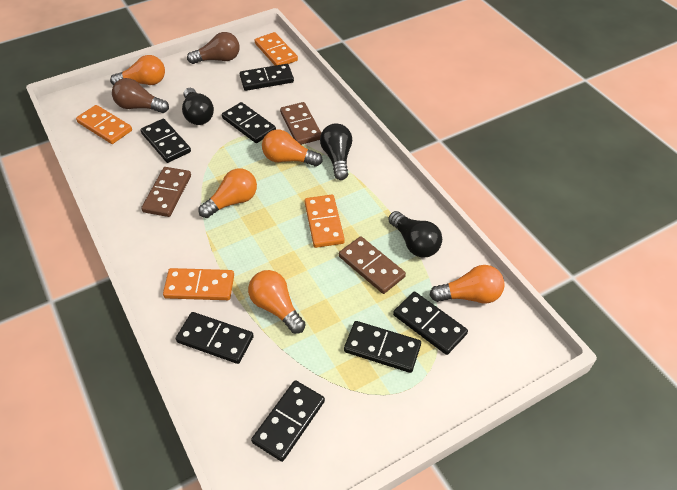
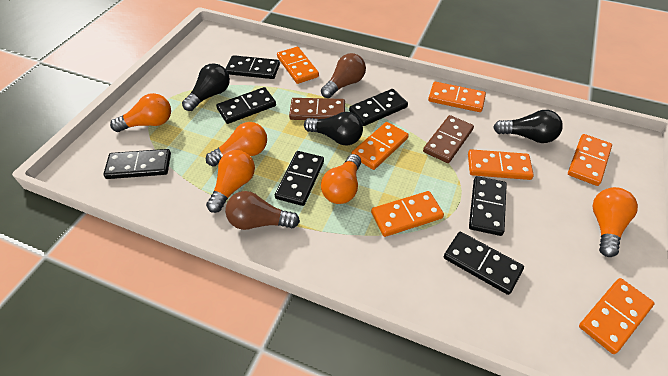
brown domino: 3 -> 2
orange domino: 4 -> 7

